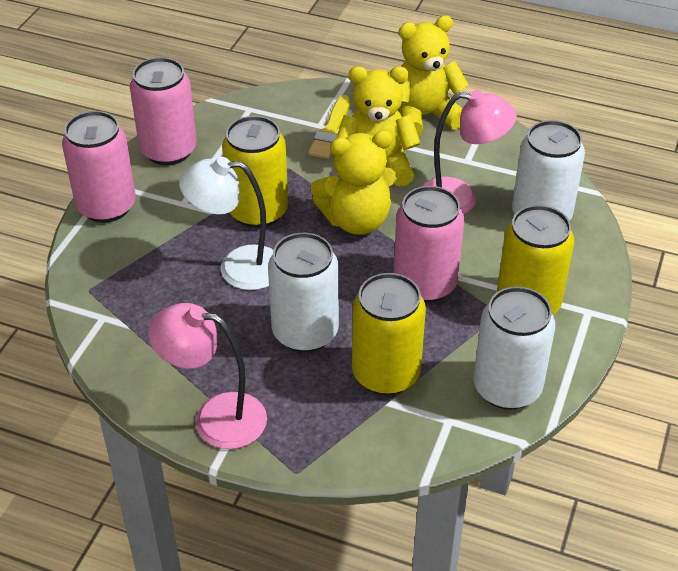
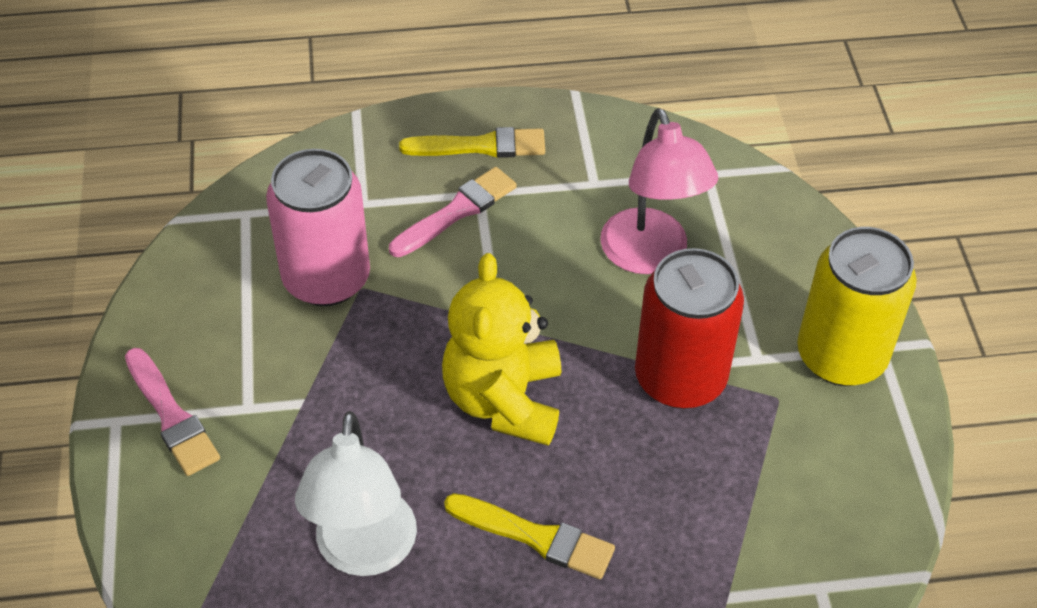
pink brush: 0 -> 2
pink can: 3 -> 1
pink lamp: 2 -> 1
red can: 0 -> 1
white can: 3 -> 0
yellow brush: 1 -> 2
yellow can: 3 -> 1
yellow teddy bear: 3 -> 1

